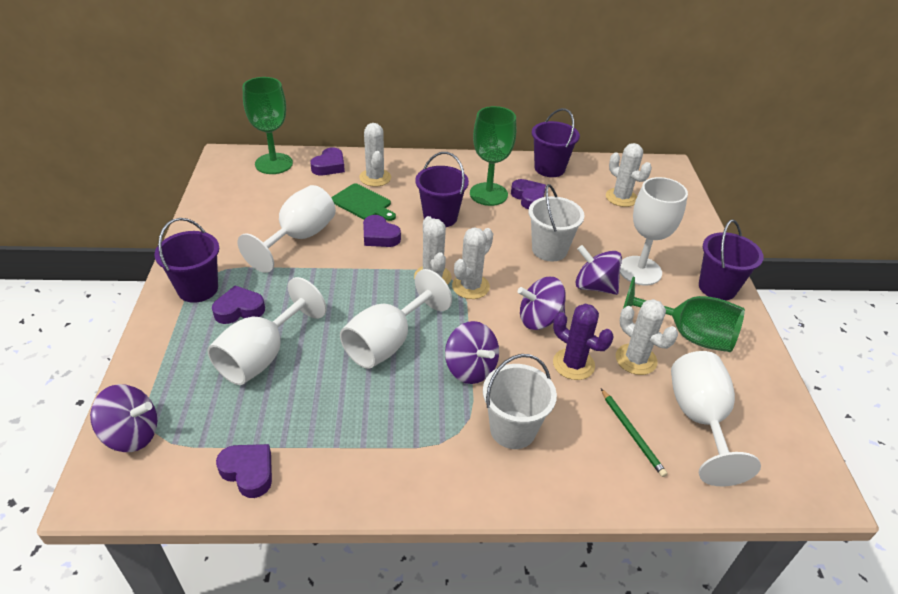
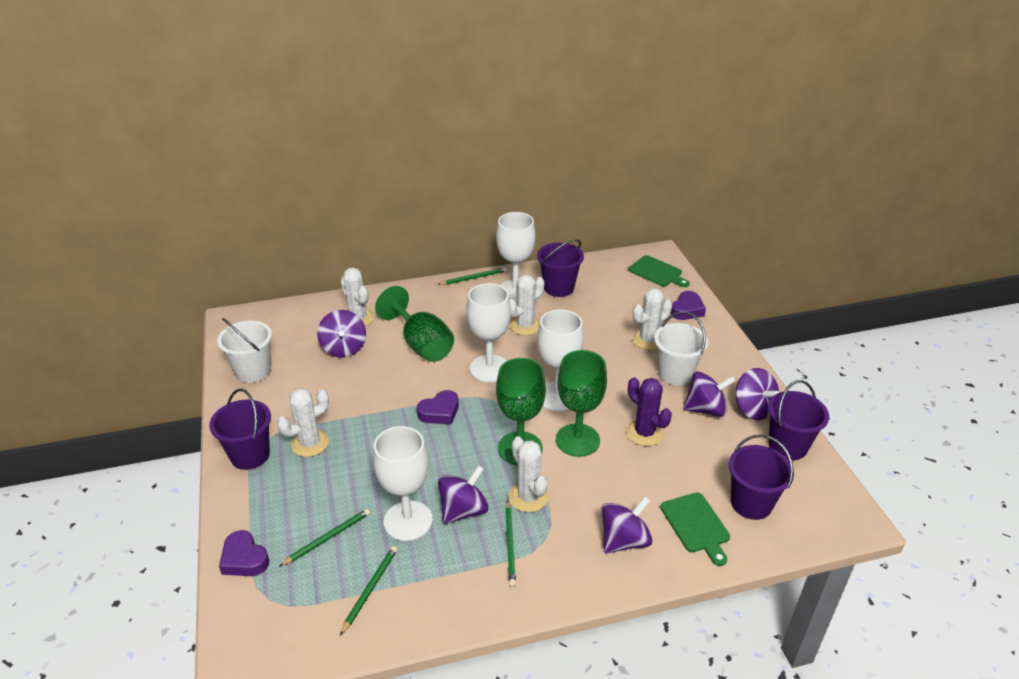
green cutting board: 1 -> 2
green pencil: 1 -> 4
purple heart: 5 -> 3
purple spinning top: 4 -> 5
white goblet: 5 -> 4

